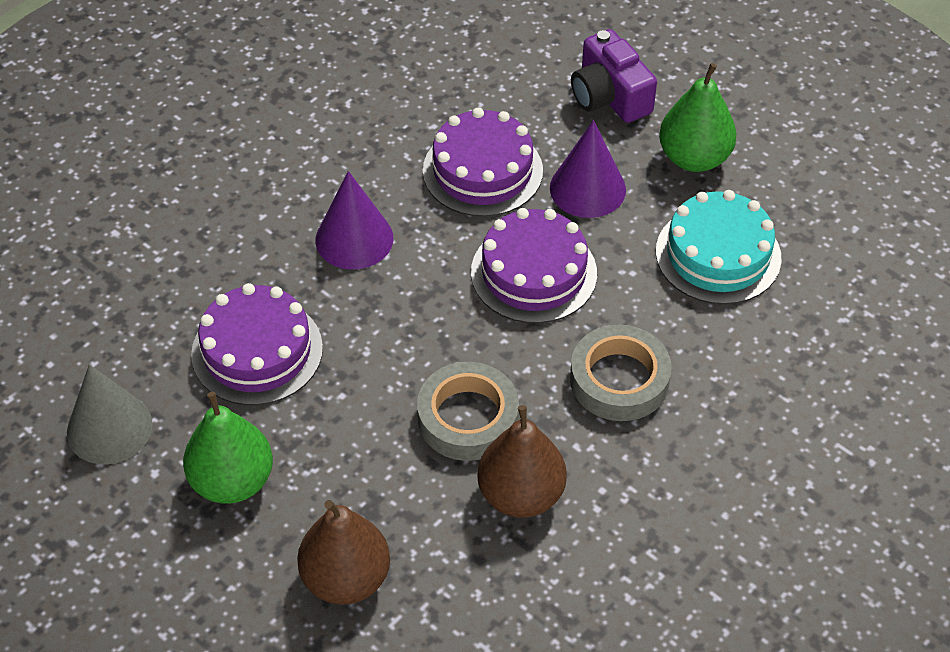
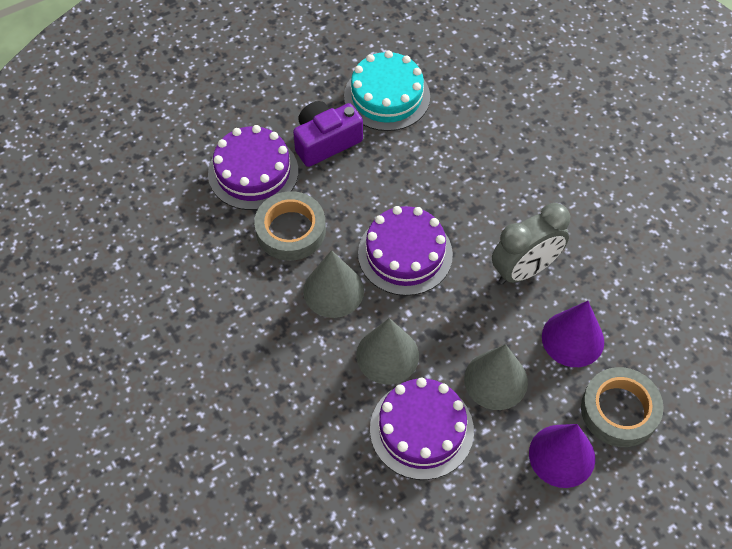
brown pear: 2 -> 0
green pear: 2 -> 0
grey clock: 0 -> 1
grey cone: 1 -> 3

